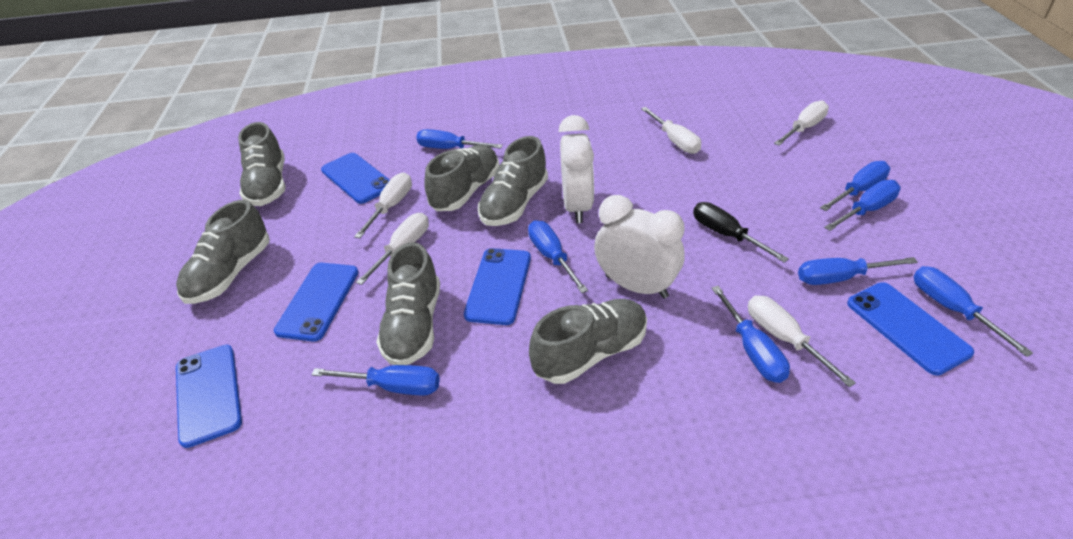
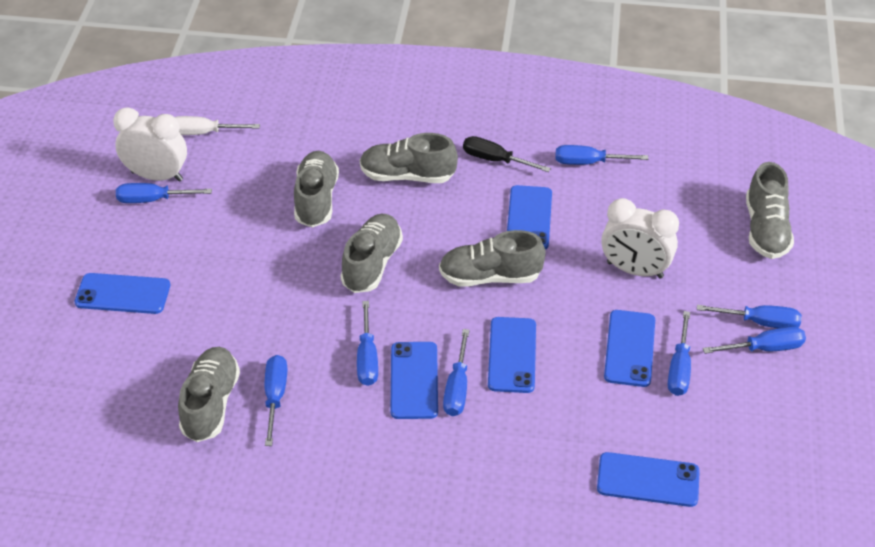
blue phone: 5 -> 6
white screwdriver: 5 -> 1

